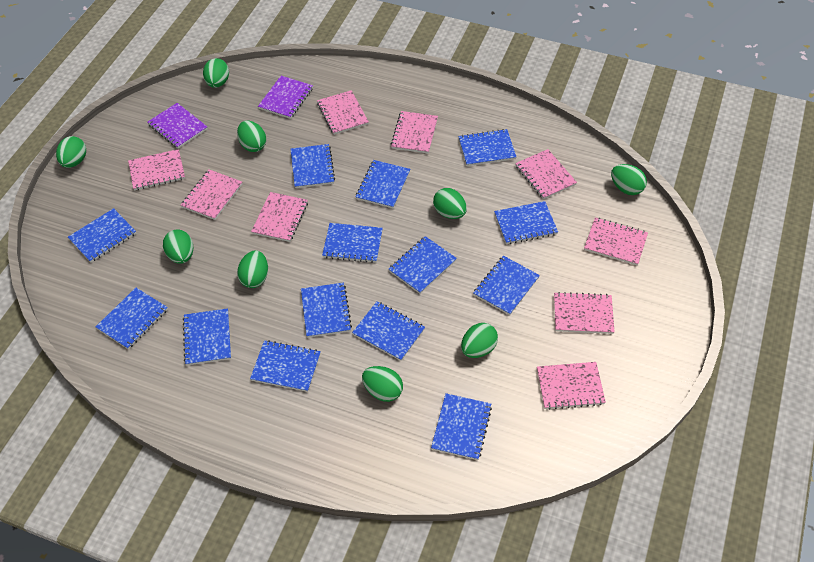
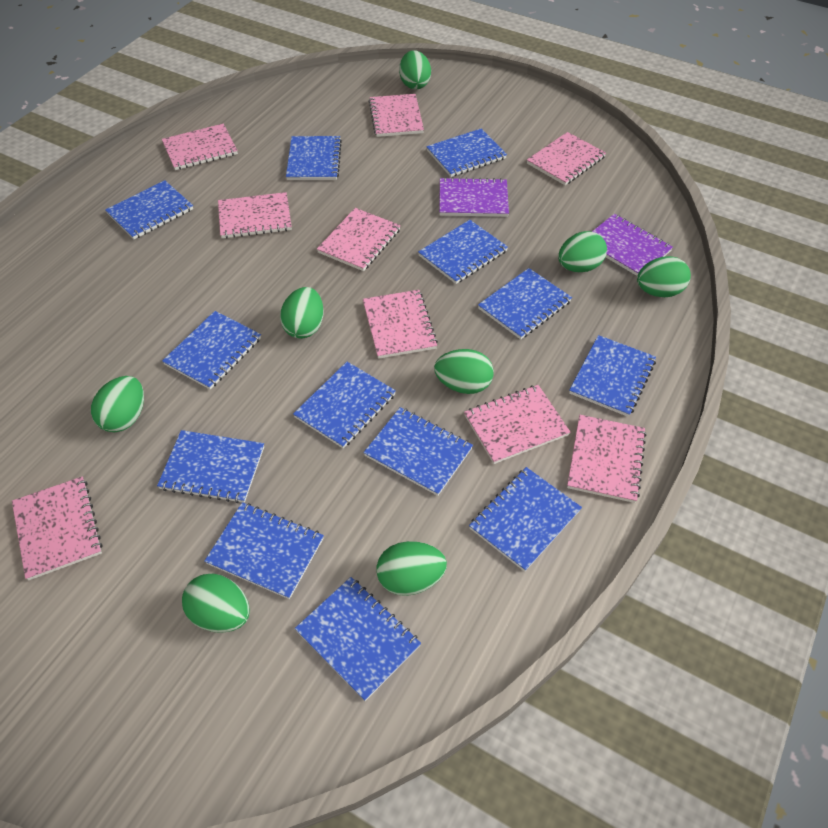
blue notebook: 14 -> 13
green egg: 9 -> 8

